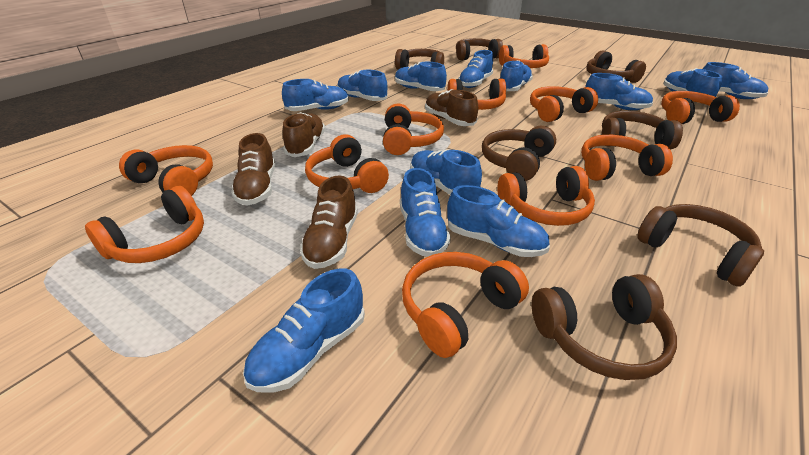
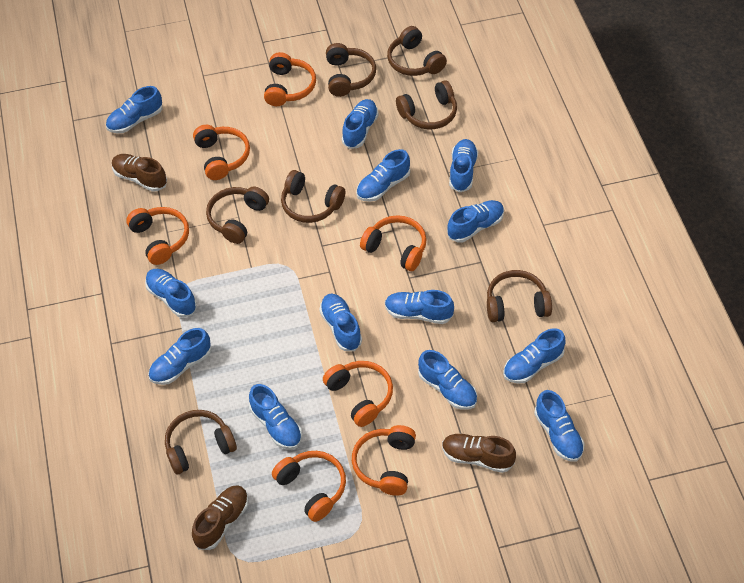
blue shoe: 12 -> 13
brown shoe: 4 -> 3
orange headphones: 11 -> 7

